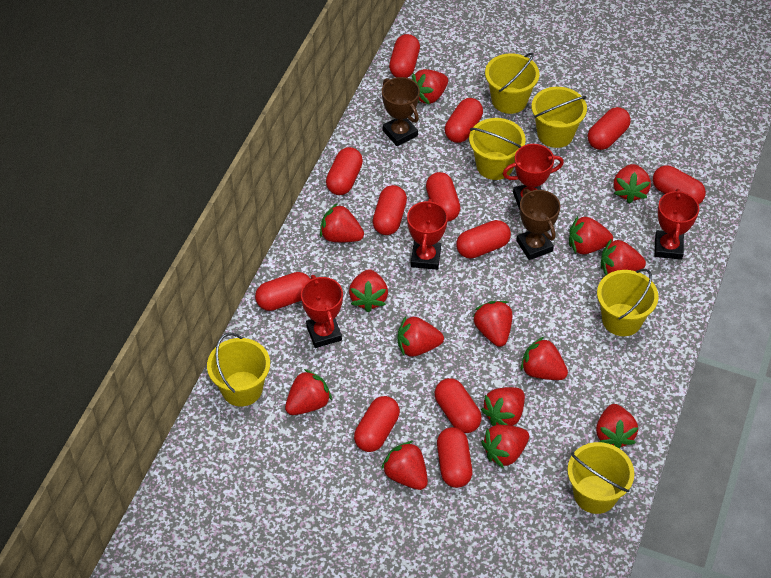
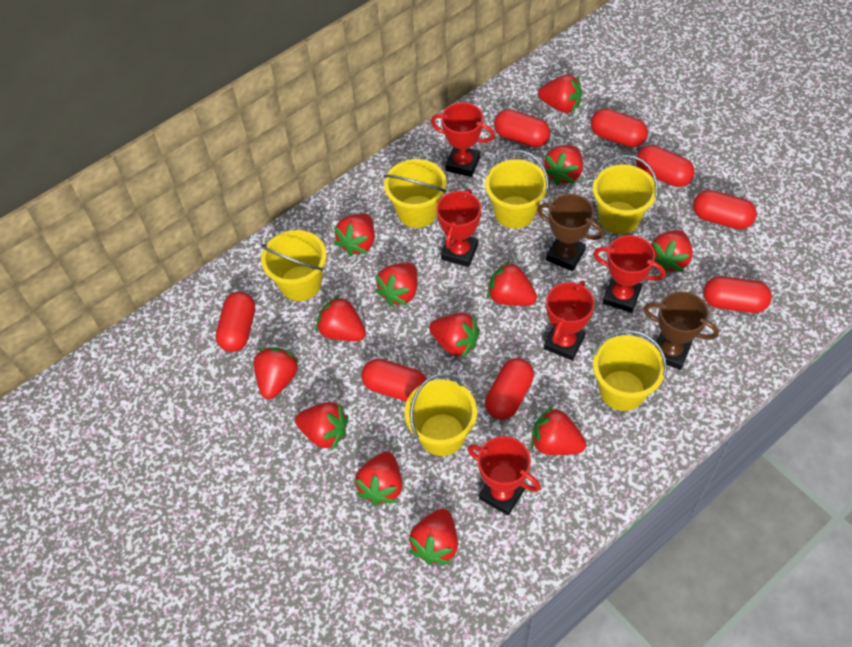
red capsule: 12 -> 8
red strawberry: 14 -> 13
red trophy: 4 -> 5

